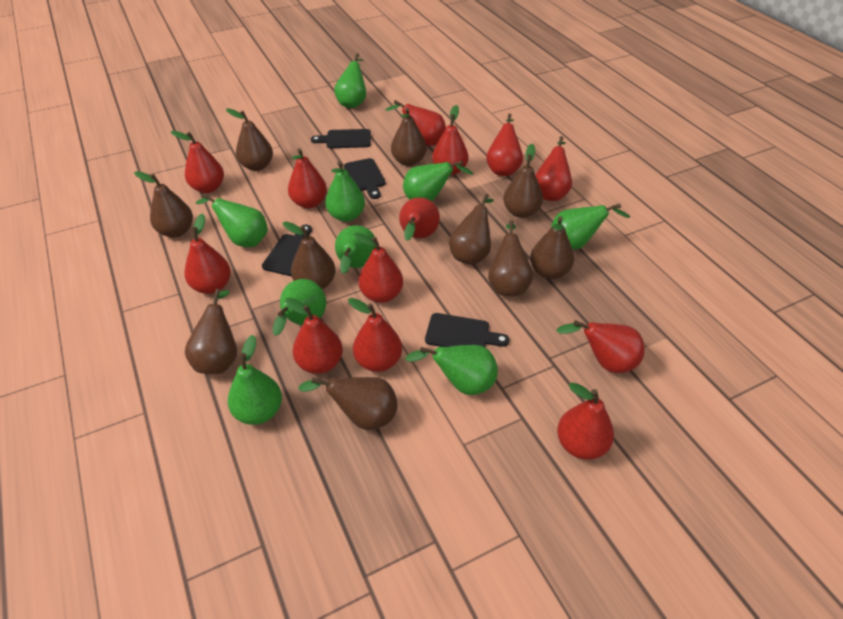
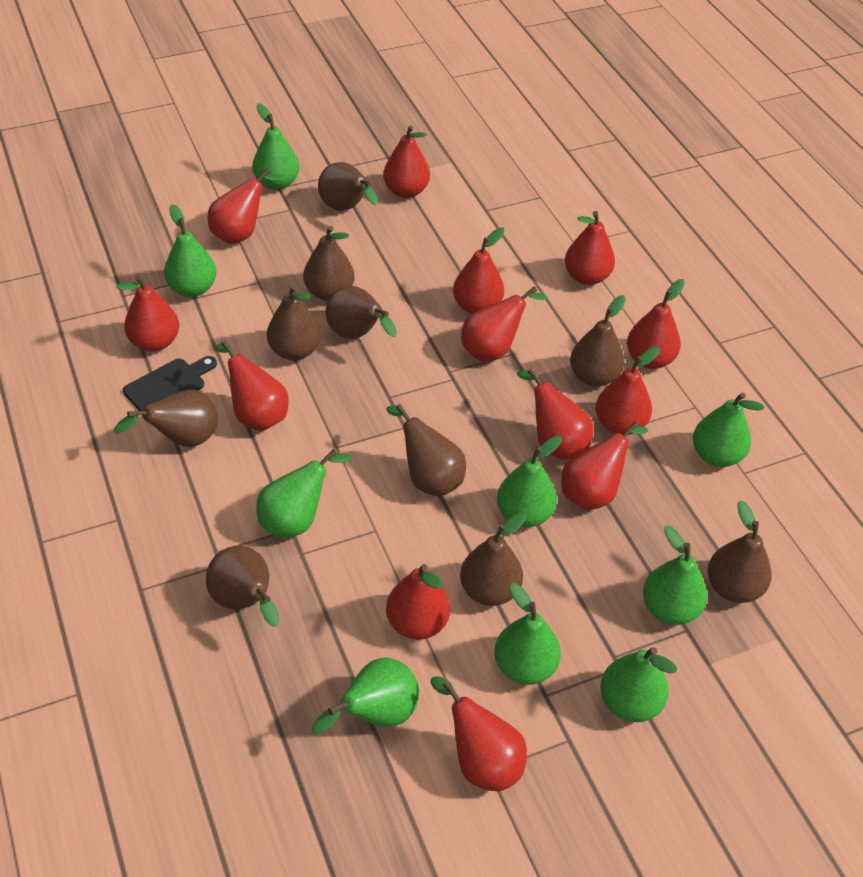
black cutting board: 4 -> 1

